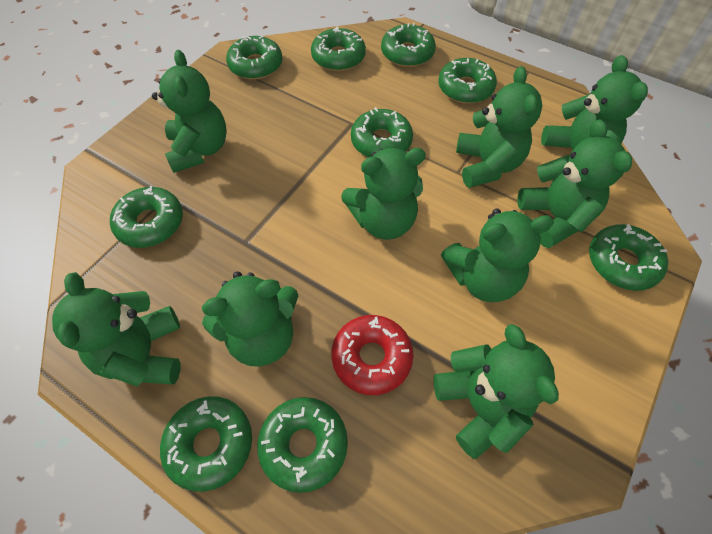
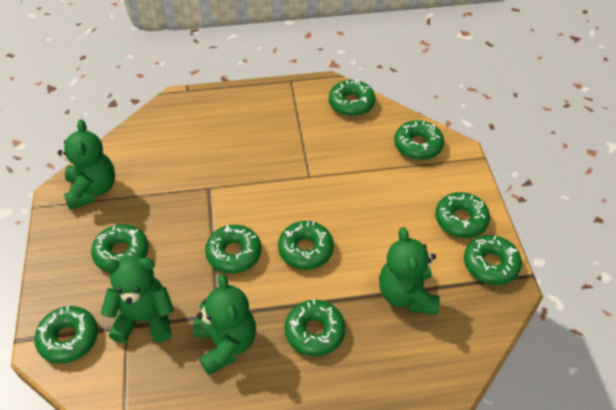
green teddy bear: 9 -> 4
red donut: 1 -> 0

